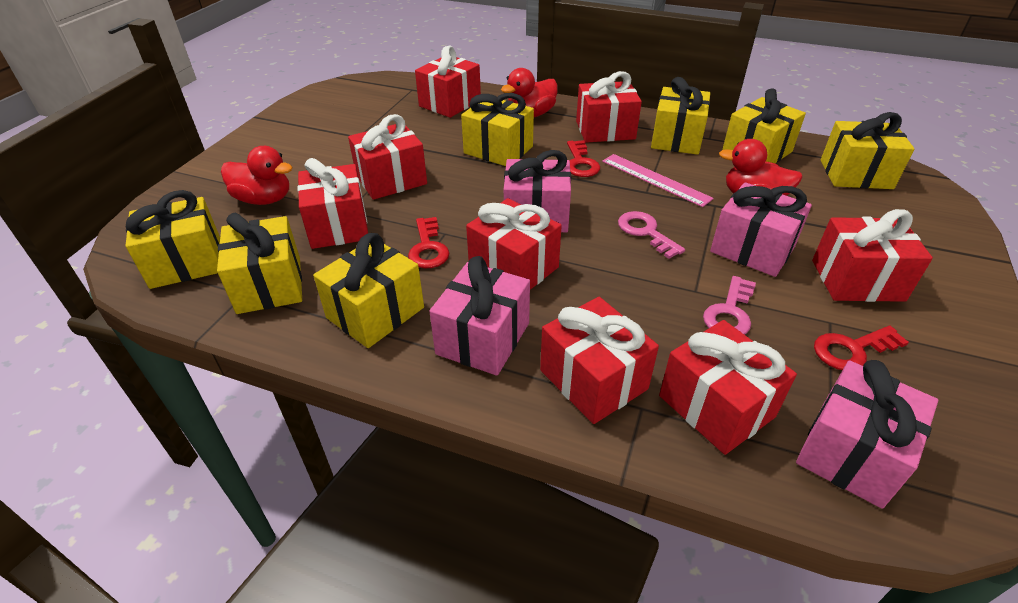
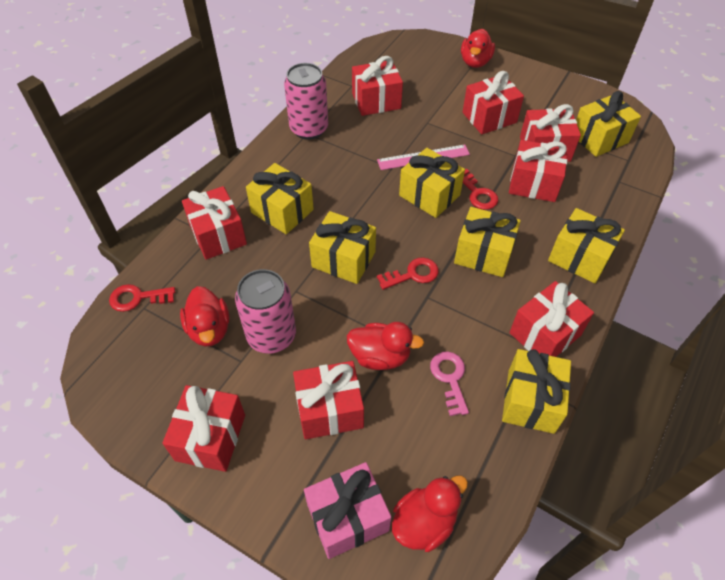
pink can: 0 -> 2
pink gift: 4 -> 1
pink key: 2 -> 1
red duck: 3 -> 4

